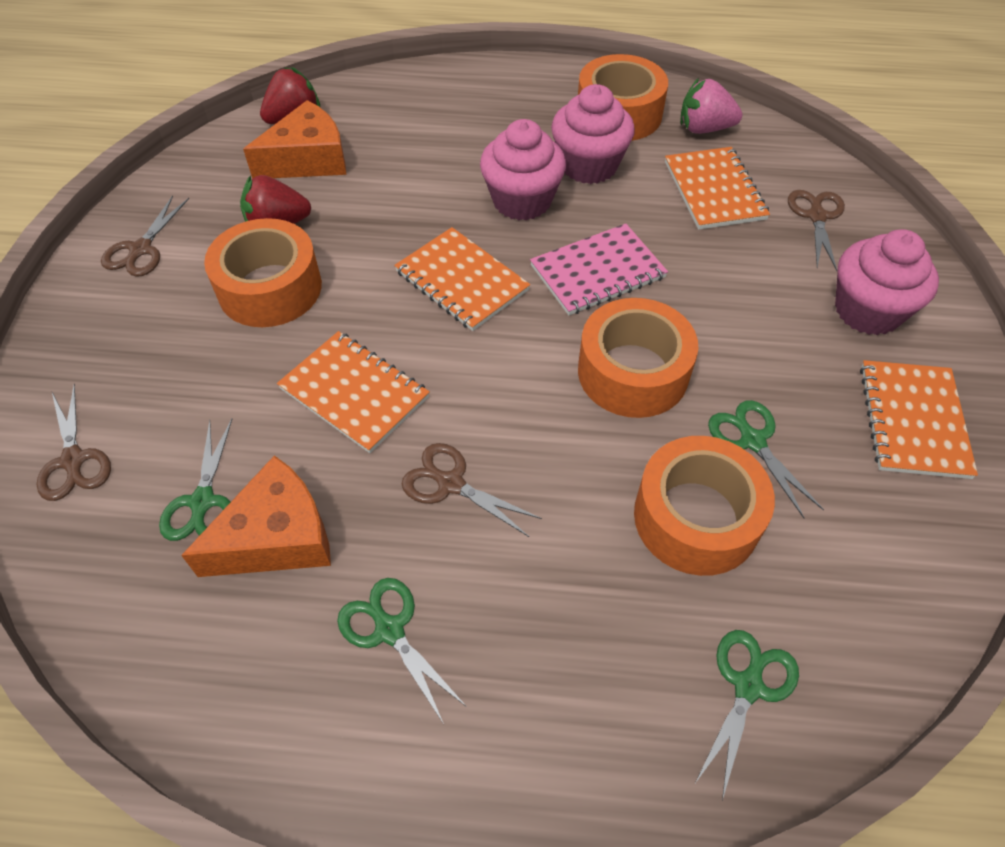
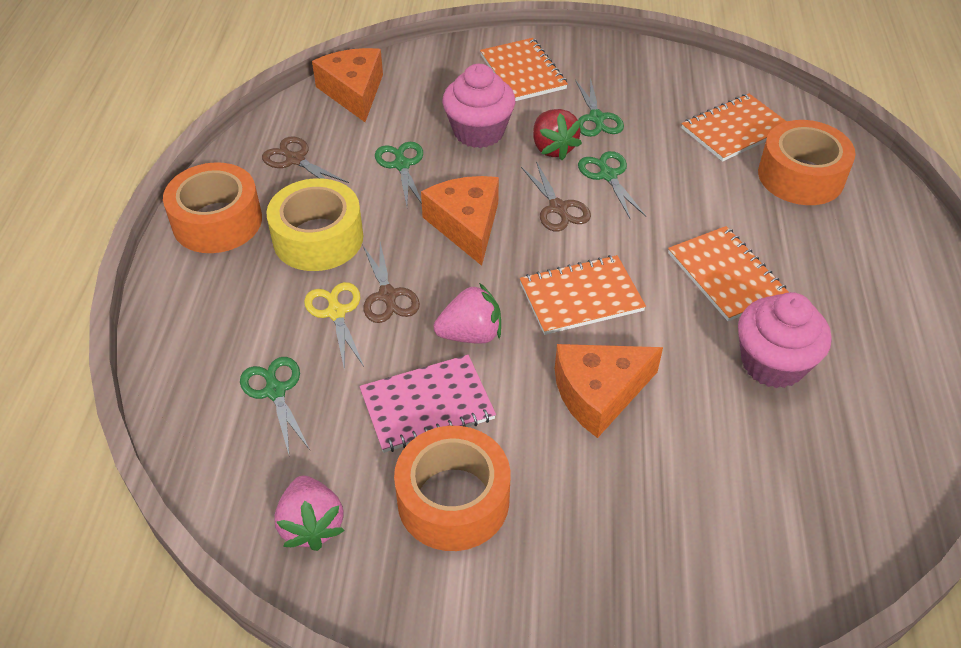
brown scissors: 4 -> 3
orange cheese: 2 -> 3
orange tape: 4 -> 3
pink cupcake: 3 -> 2
pink strawberry: 1 -> 2
red strawberry: 2 -> 1
yellow scissors: 0 -> 1
yellow tape: 0 -> 1

